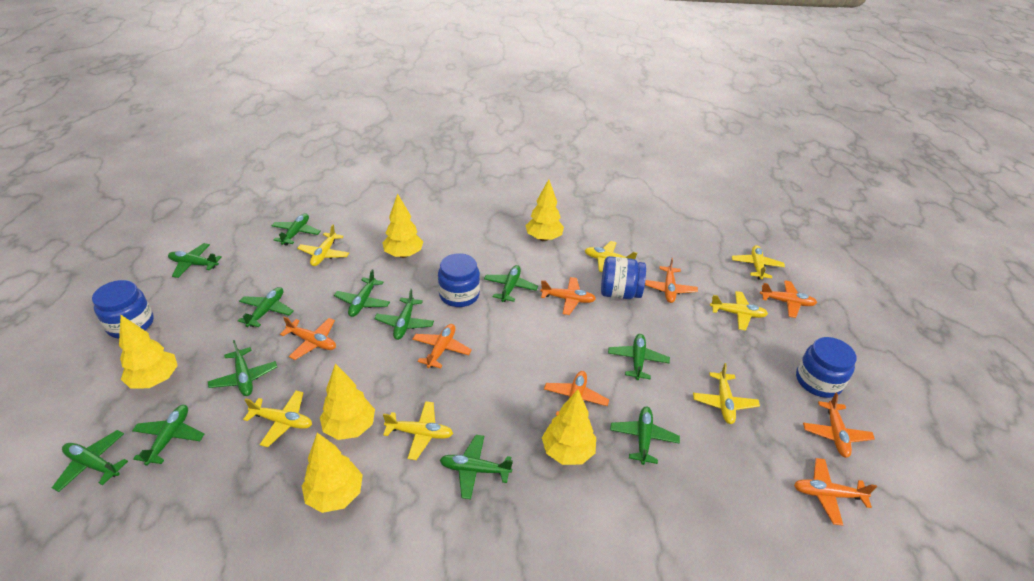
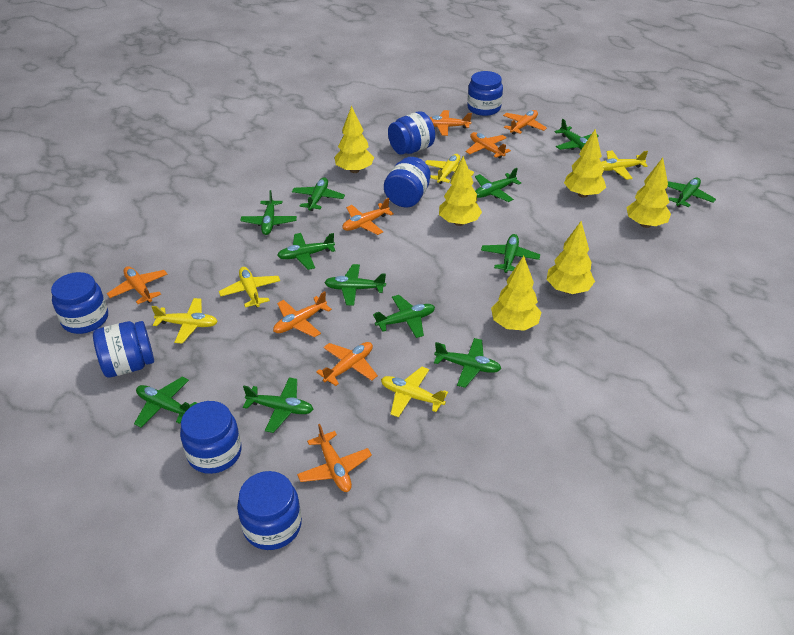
blue jar: 4 -> 7
yellow plane: 7 -> 5

